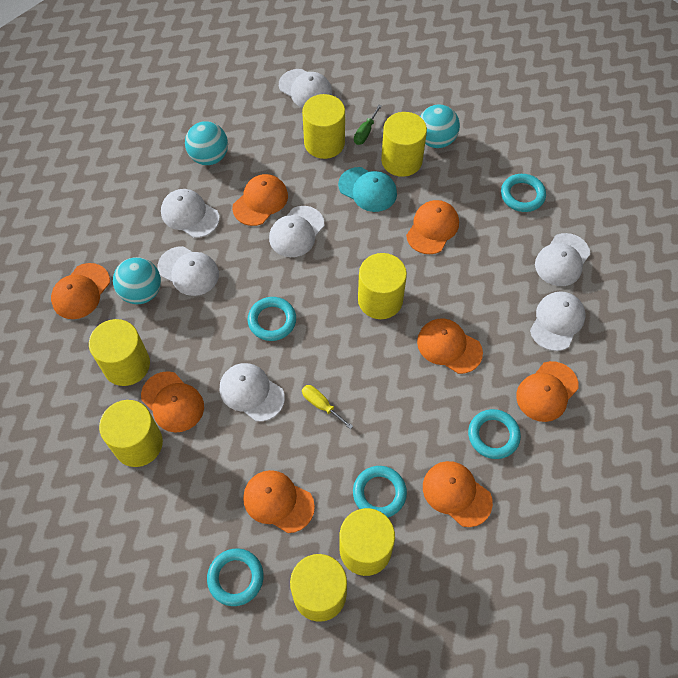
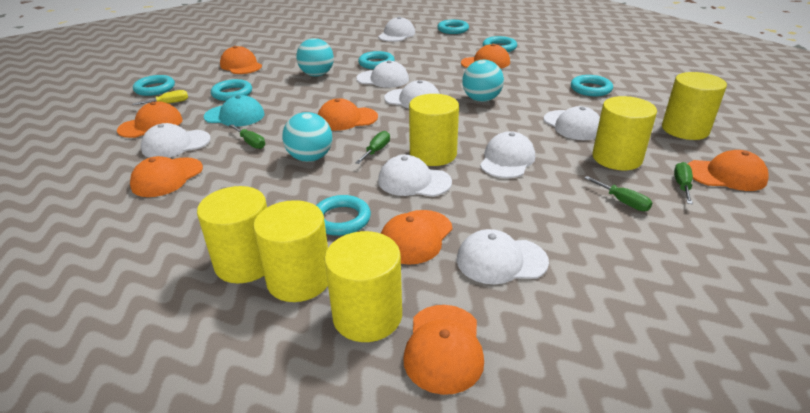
green screwdriver: 1 -> 4
turquoise ring: 5 -> 7
white cap: 7 -> 8
yellow cylinder: 7 -> 6

